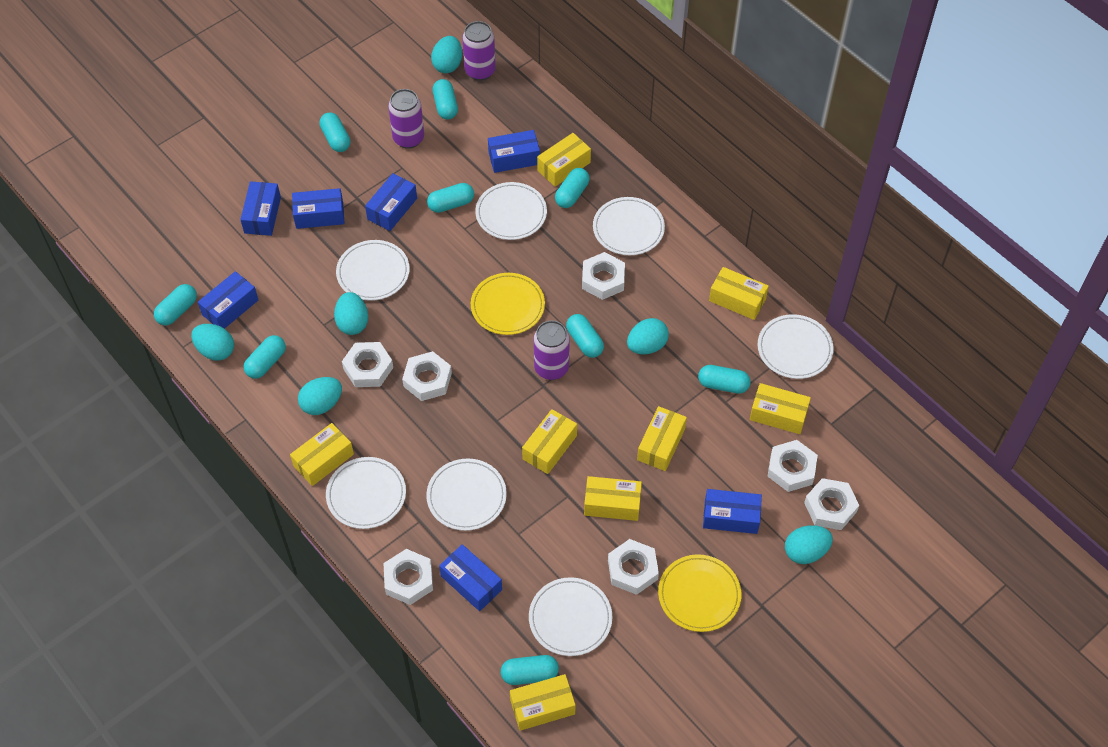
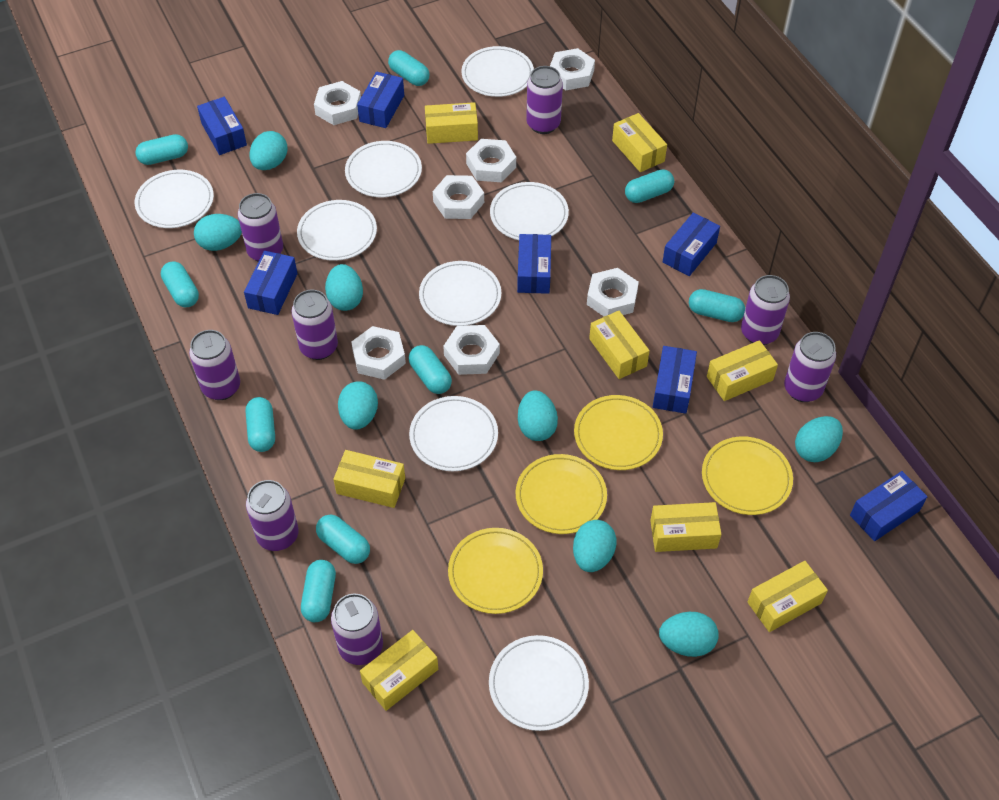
purple can: 3 -> 8
turquoise egg: 6 -> 8
white plate: 7 -> 8
yellow plate: 2 -> 4

